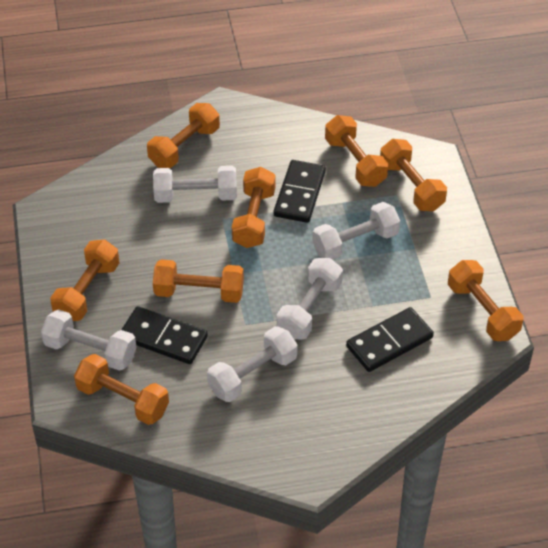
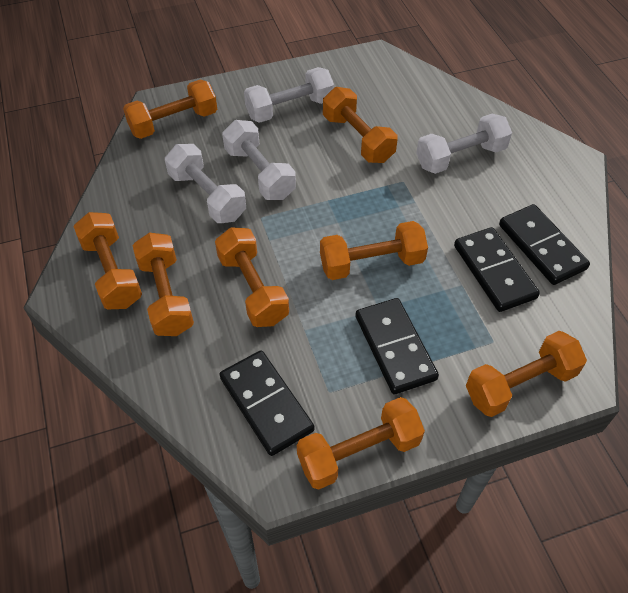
black domino: 3 -> 4
white dumbbell: 5 -> 4

